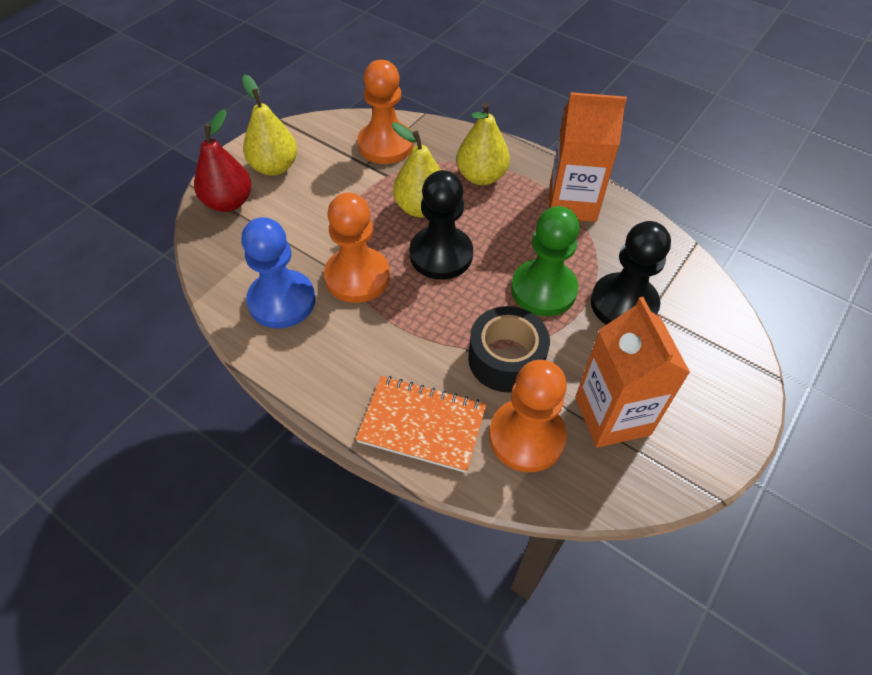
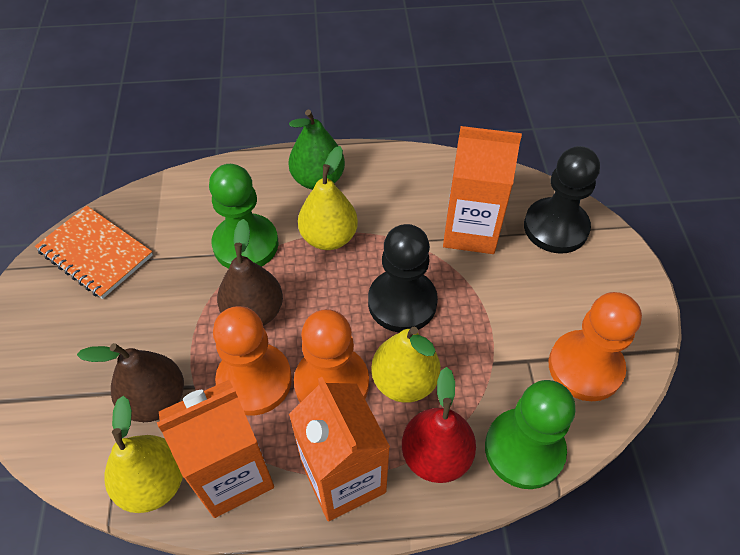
black tape: 1 -> 0
blue pawn: 1 -> 0
brown pear: 0 -> 2
green pawn: 1 -> 2
green pear: 0 -> 1
orange carton: 2 -> 3

